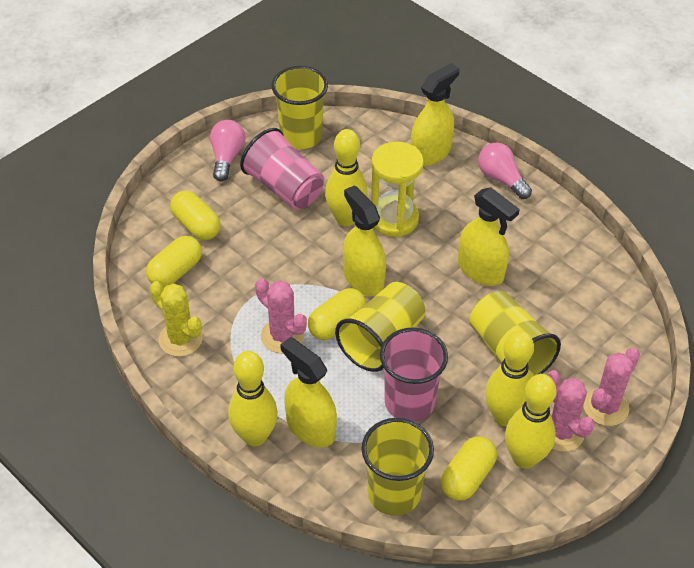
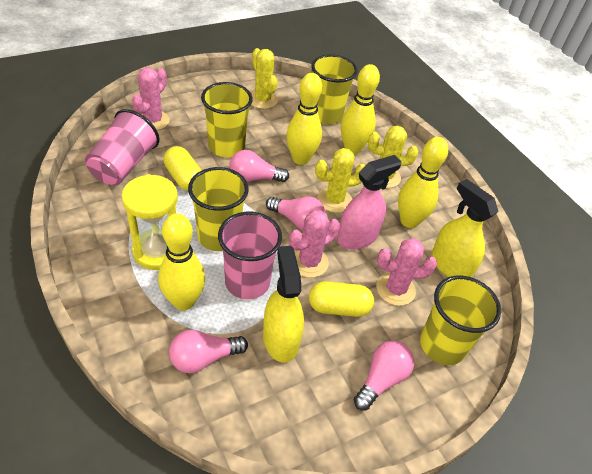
pink light bulb: 2 -> 4
pink spray bottle: 0 -> 1
yellow cactus: 1 -> 3
yellow capsule: 4 -> 2
yellow spray bottle: 4 -> 2

